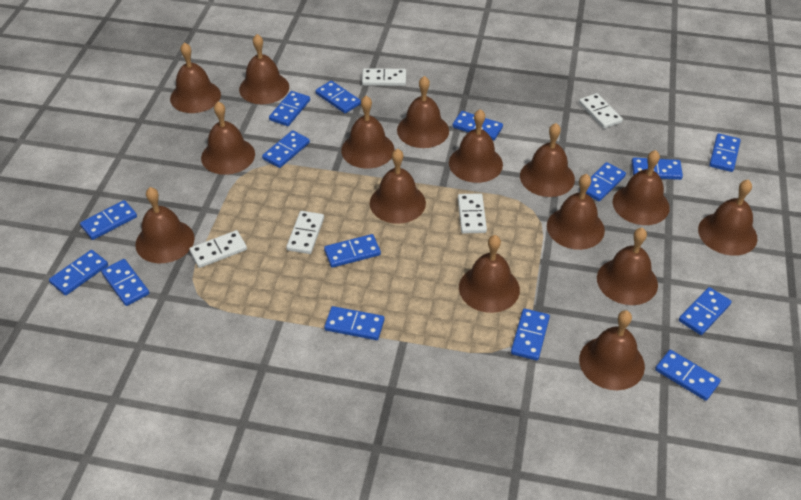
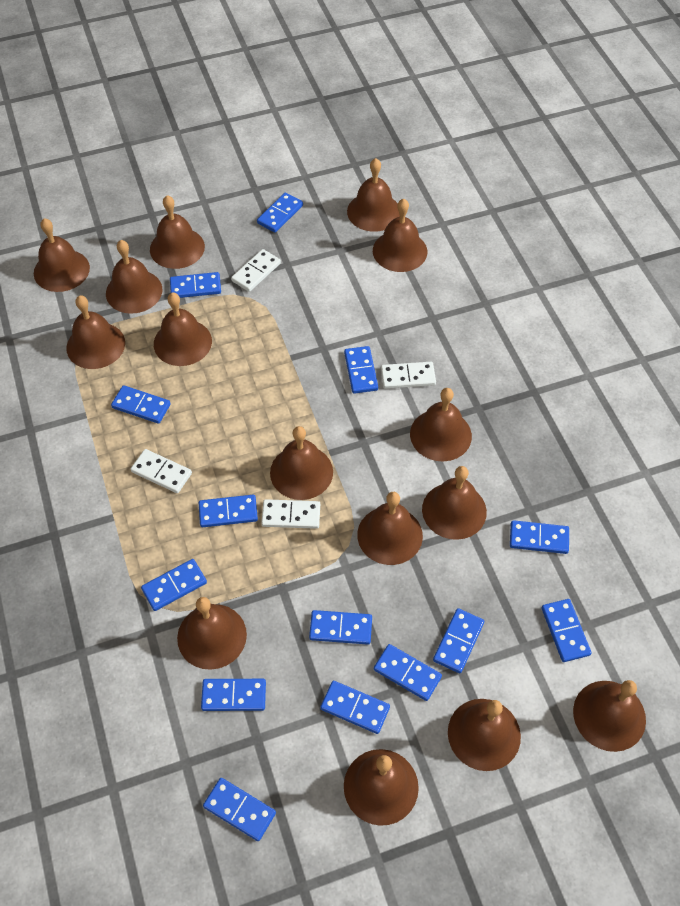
blue domino: 15 -> 14
white domino: 5 -> 4

